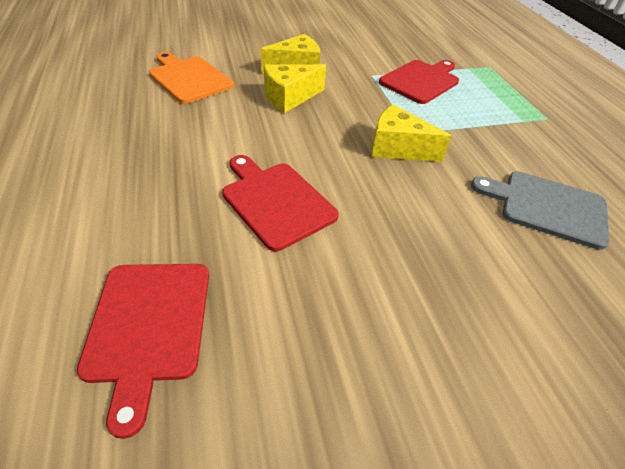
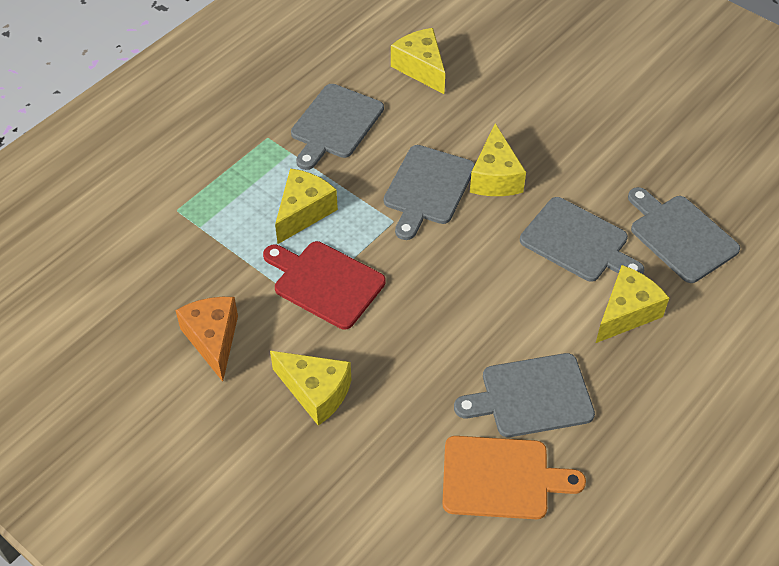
grey cutting board: 1 -> 5
orange cheese: 0 -> 1
red cutting board: 3 -> 1
yellow cheese: 3 -> 5

